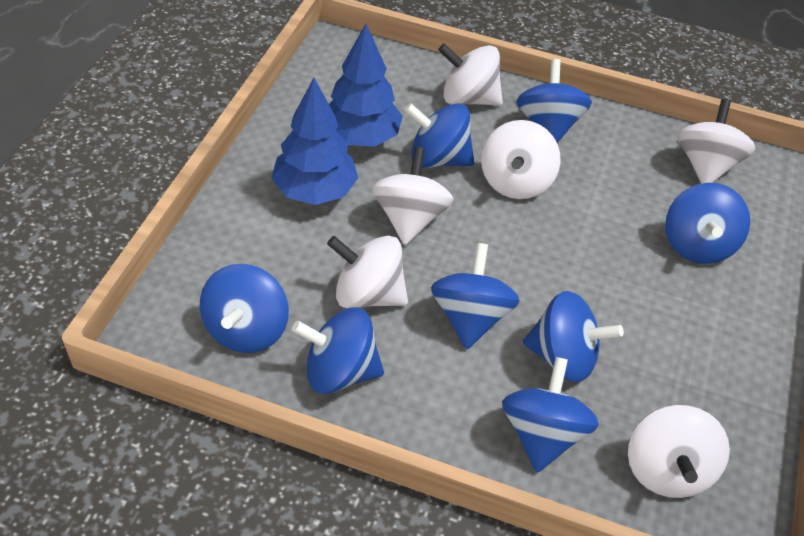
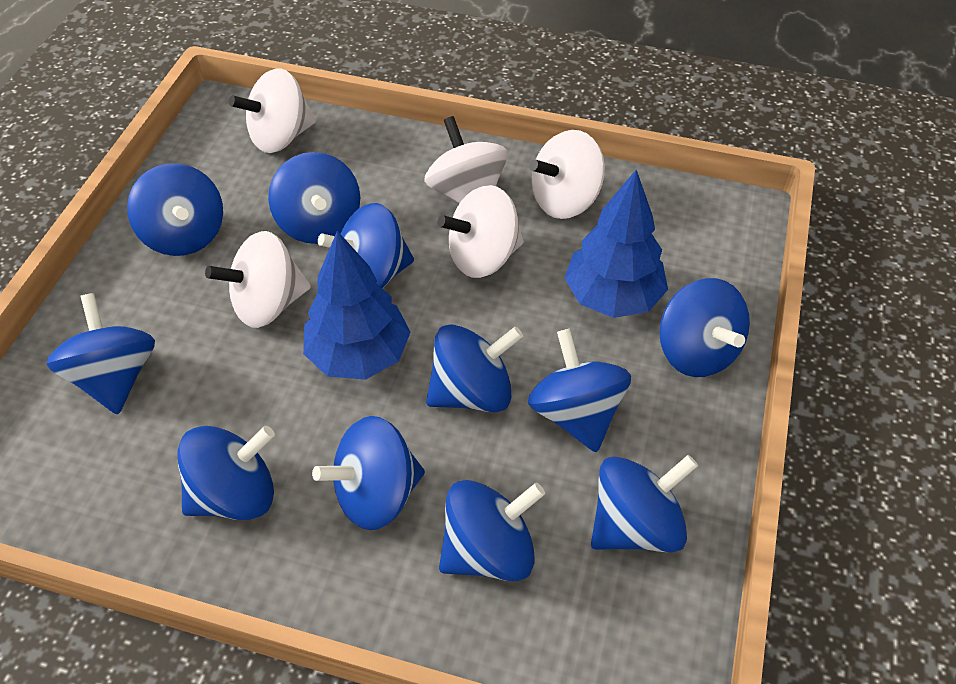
blue spinning top: 8 -> 11
white spinning top: 6 -> 5

